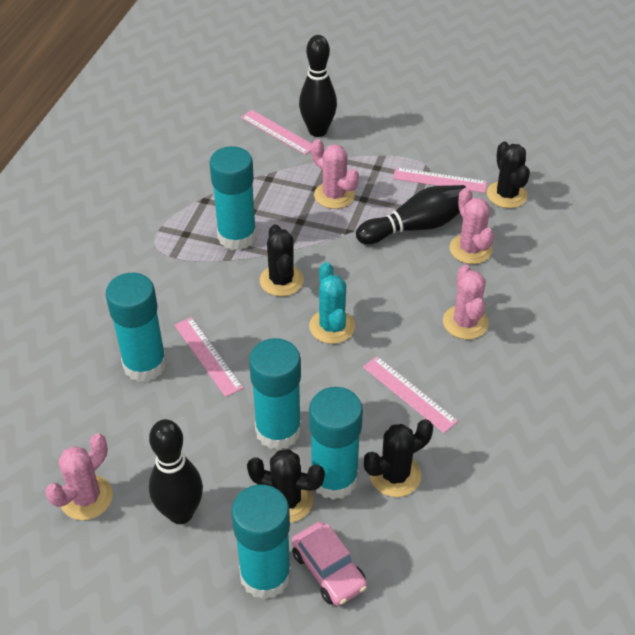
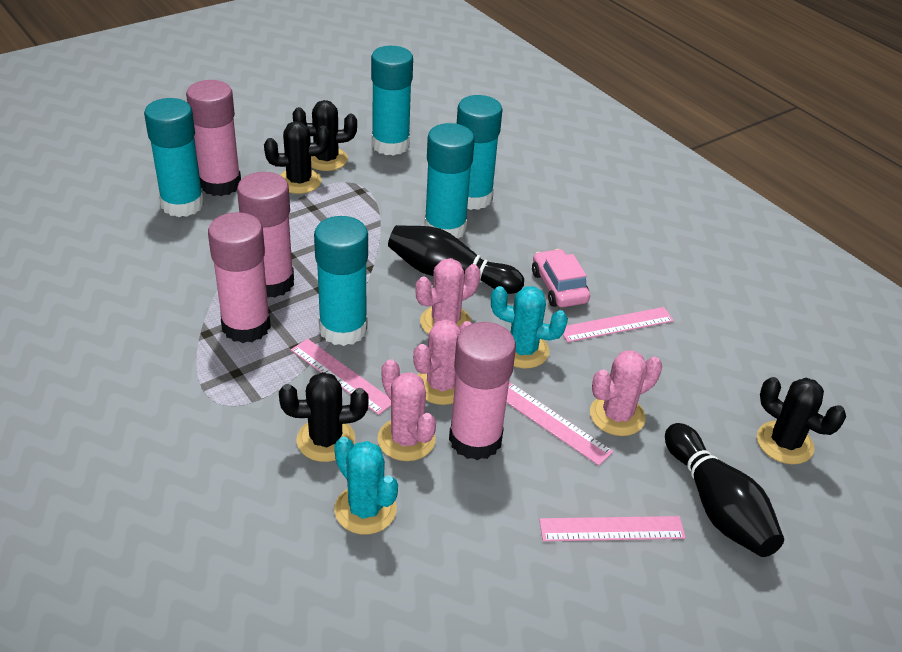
black bowling pin: 3 -> 2
pink glue stick: 0 -> 4
turquoise cactus: 1 -> 2

